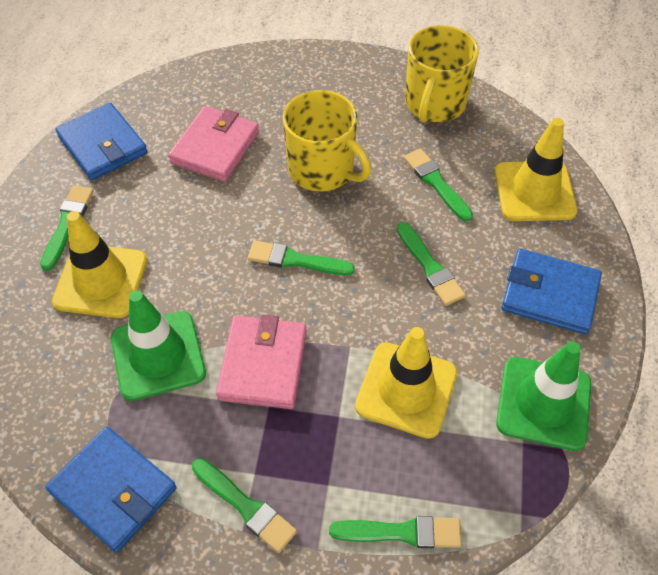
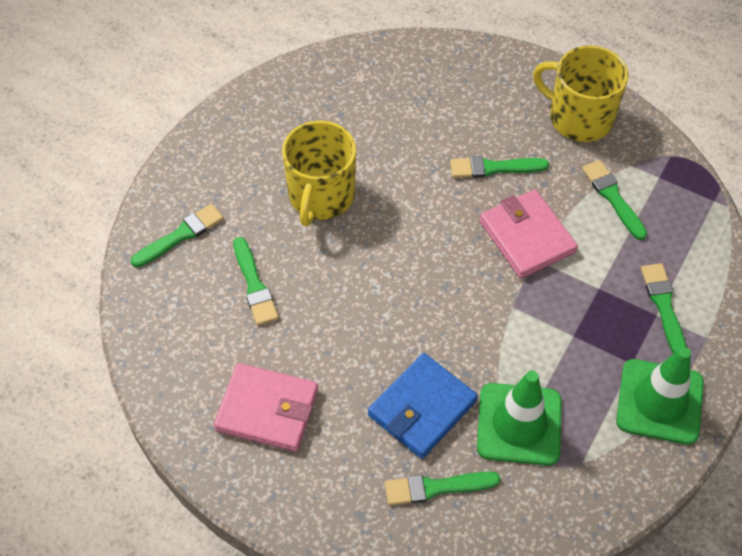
blue wallet: 3 -> 1
yellow traffic cone: 3 -> 0

